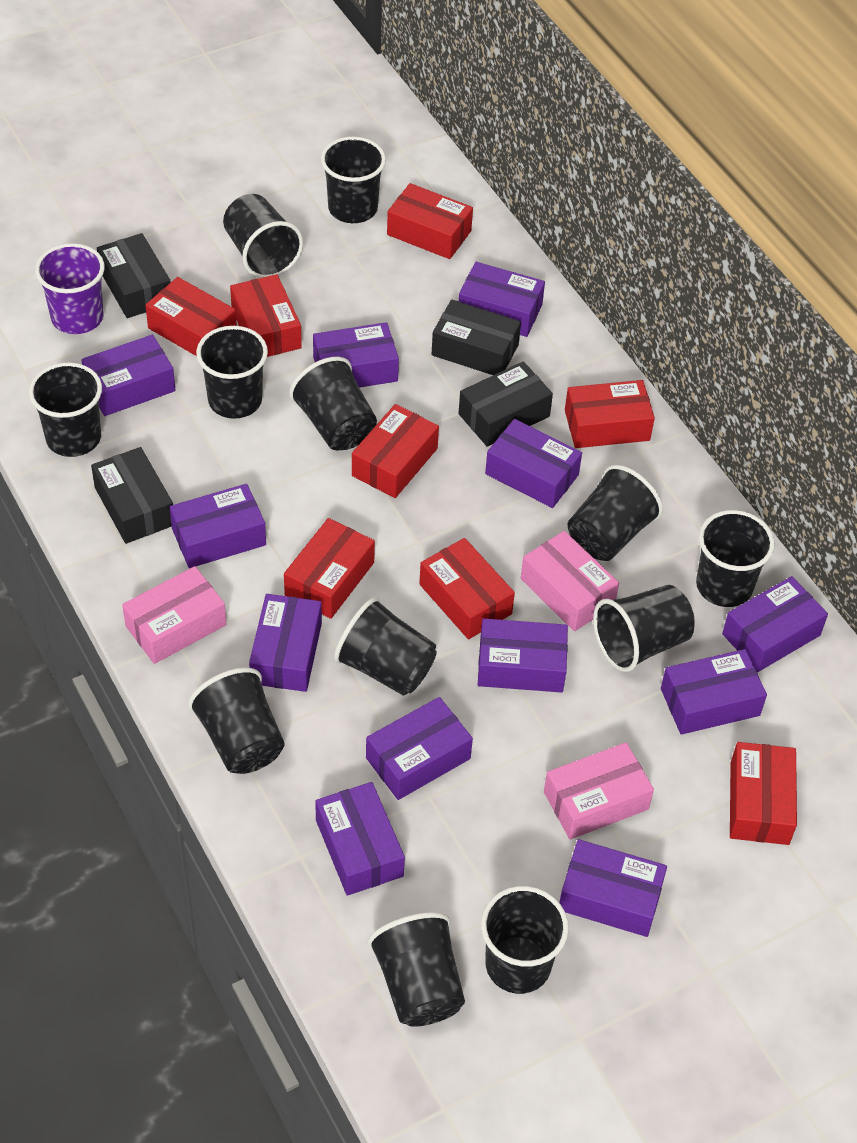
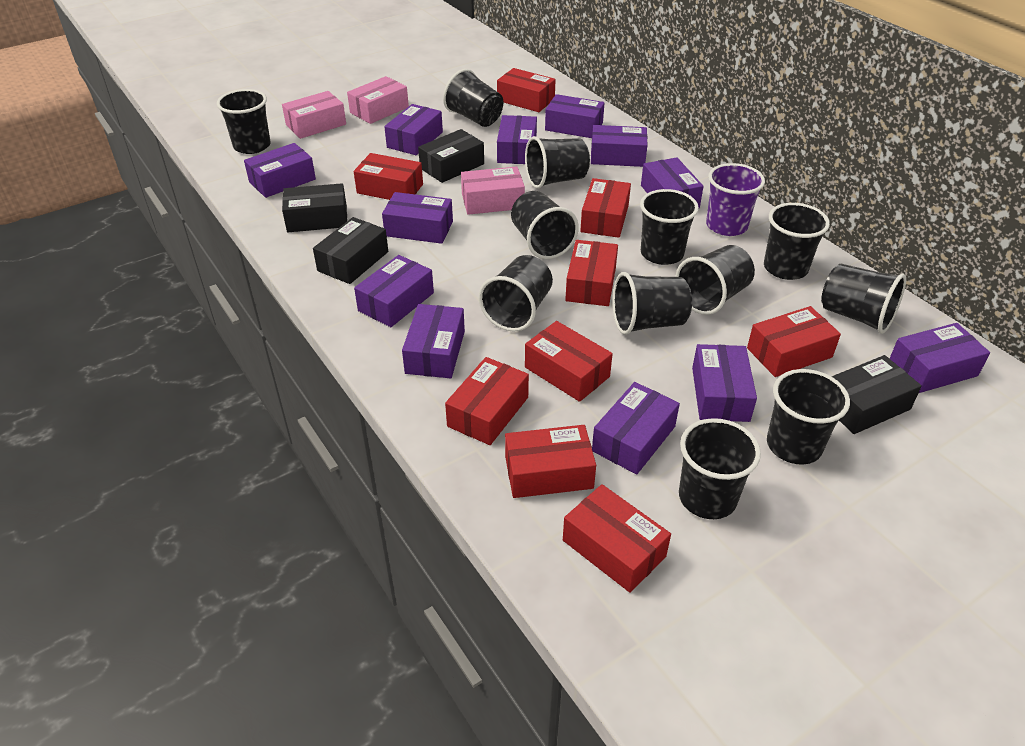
red box: 8 -> 9

